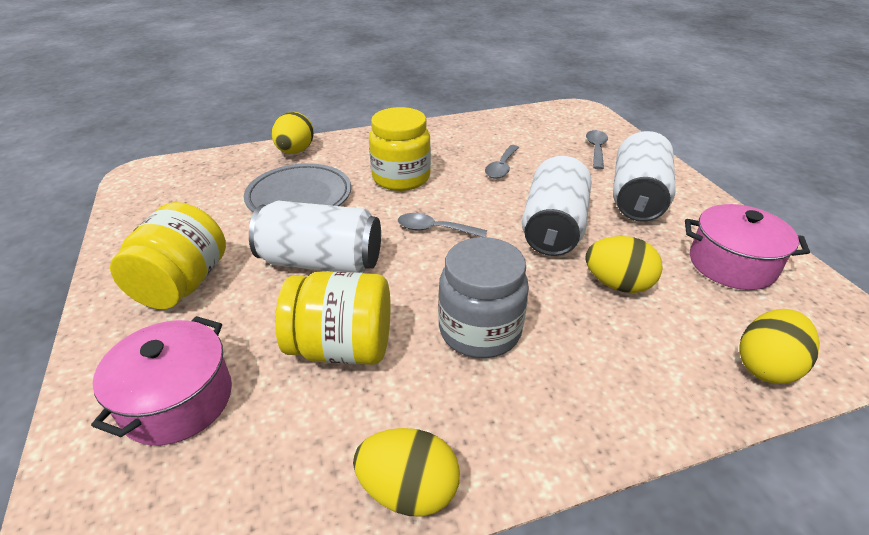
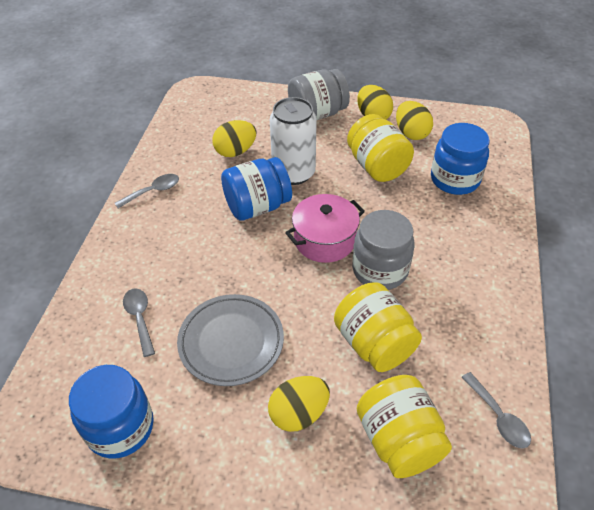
blue jar: 0 -> 3
grey jar: 1 -> 2
pink pot: 2 -> 1
white can: 3 -> 1

